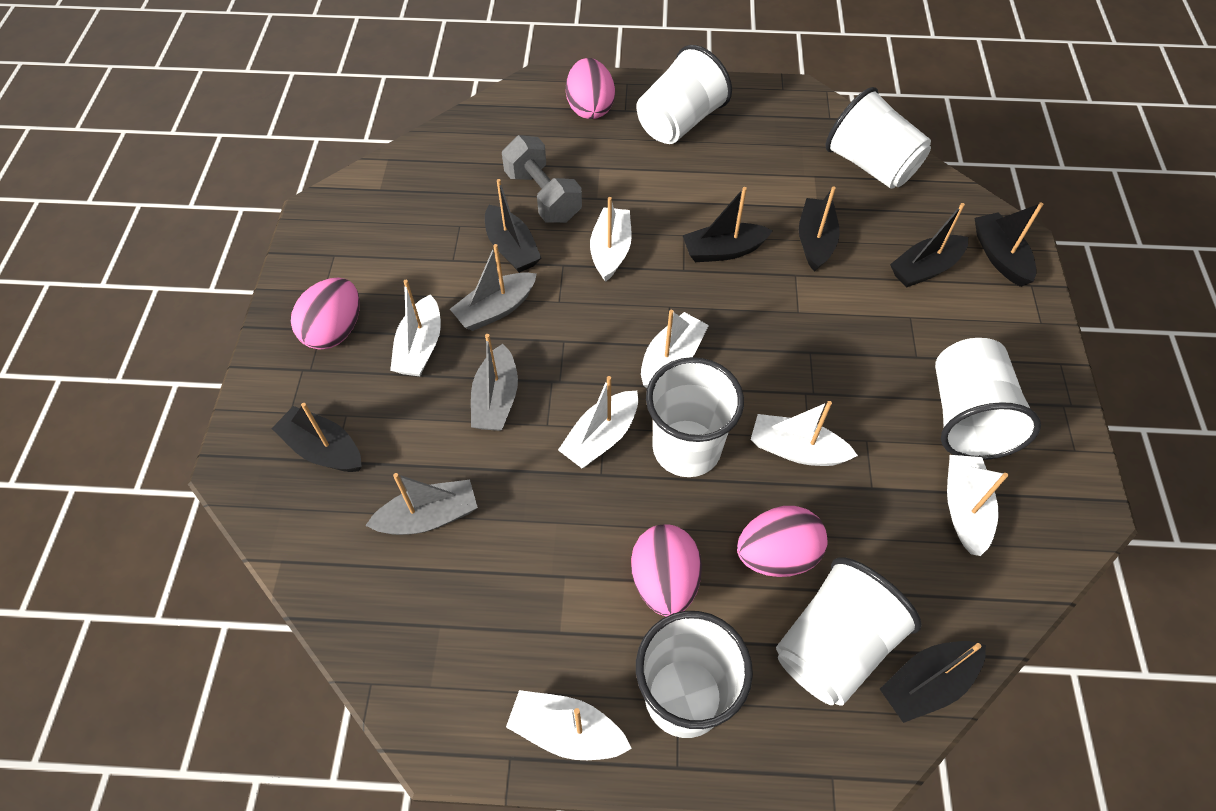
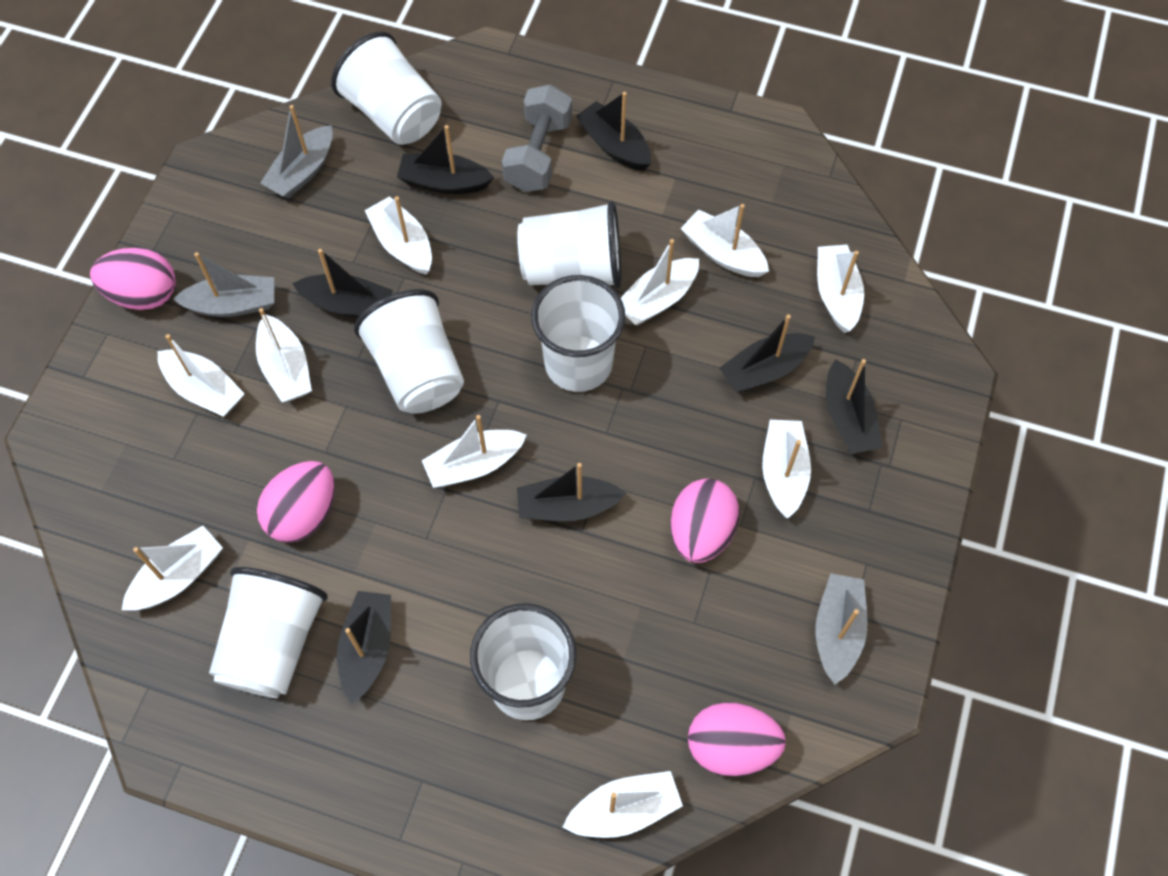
white boat: 7 -> 10

